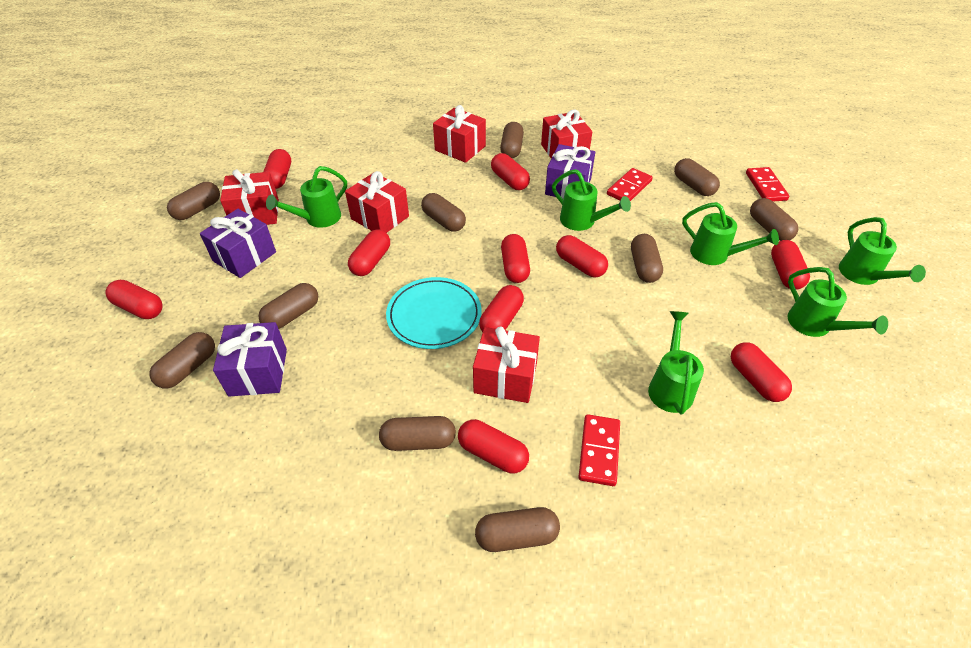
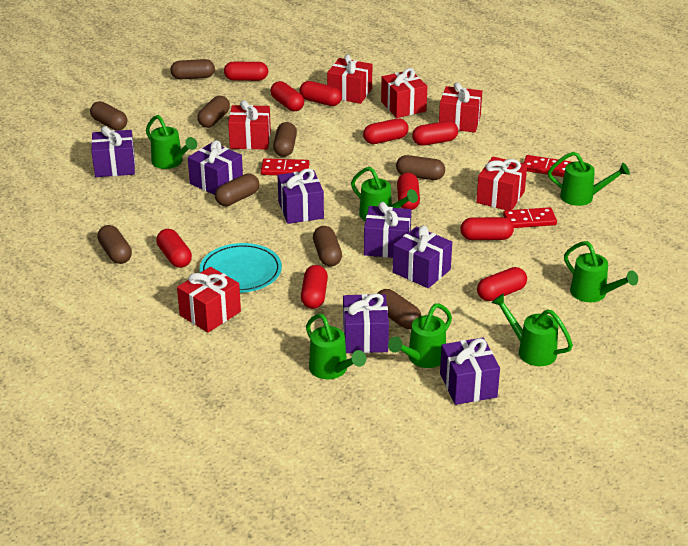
brown capsule: 10 -> 9
green watering can: 6 -> 7
purple gift: 3 -> 7
red gift: 5 -> 6

